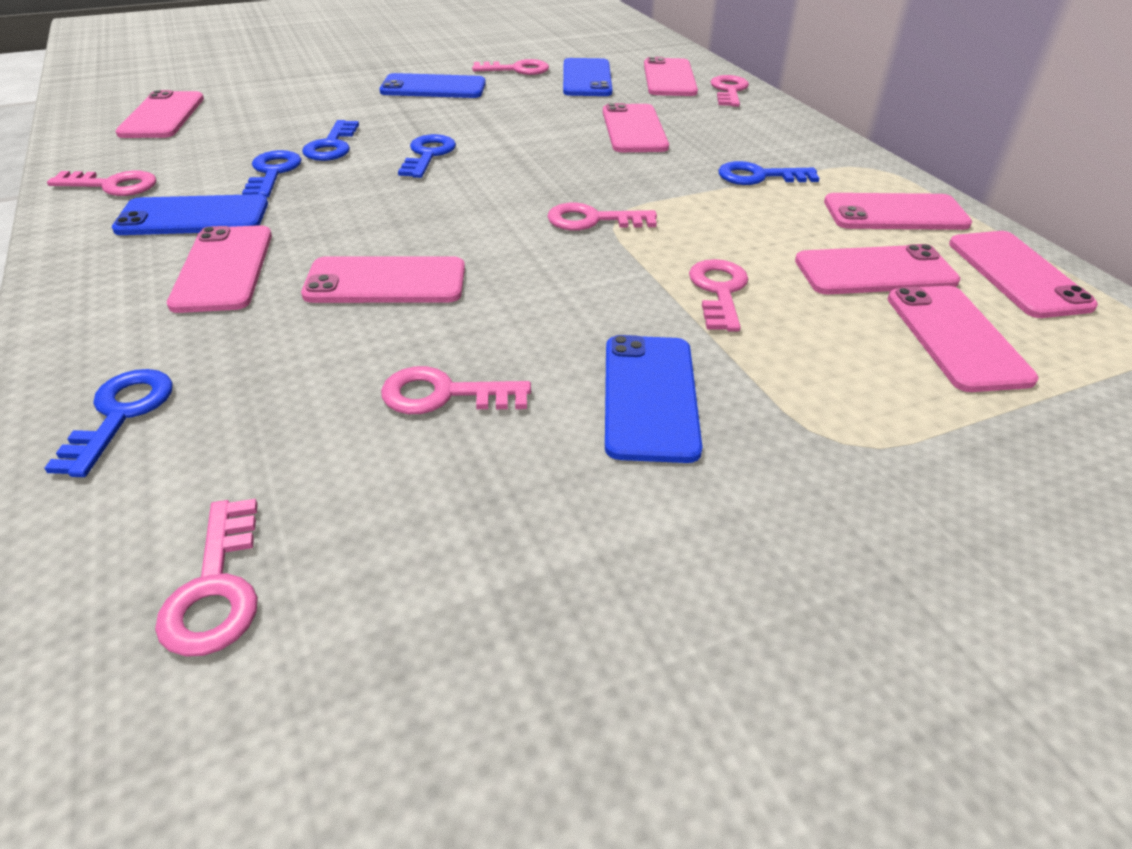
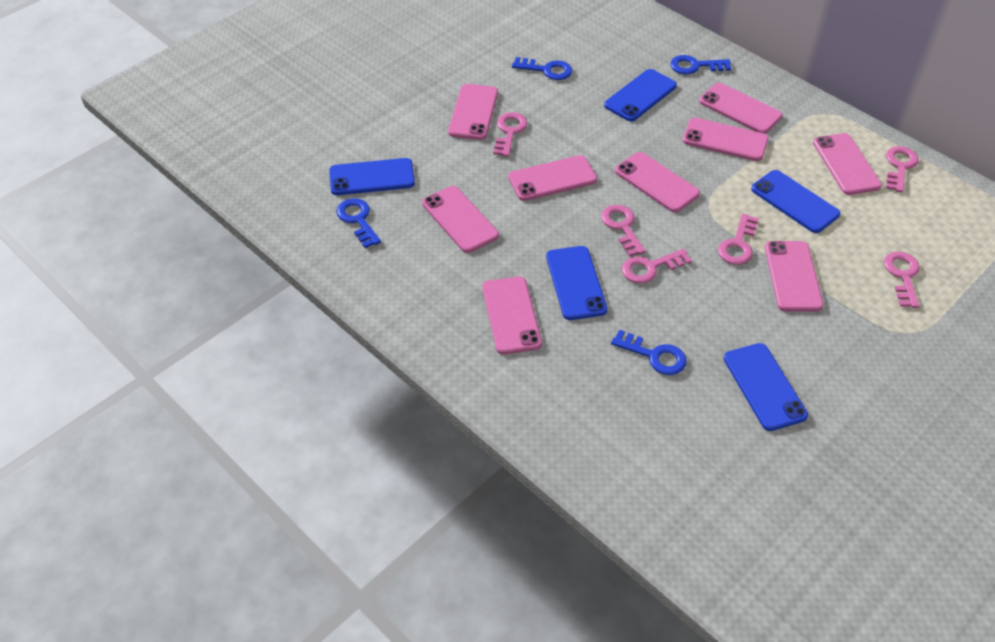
blue key: 5 -> 4
blue phone: 4 -> 5
pink key: 7 -> 6

